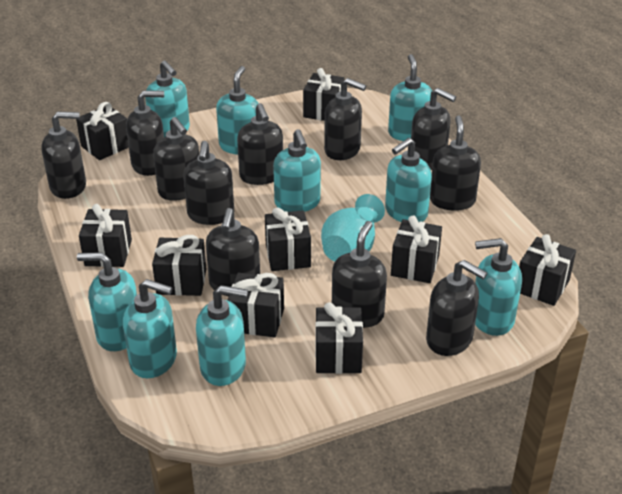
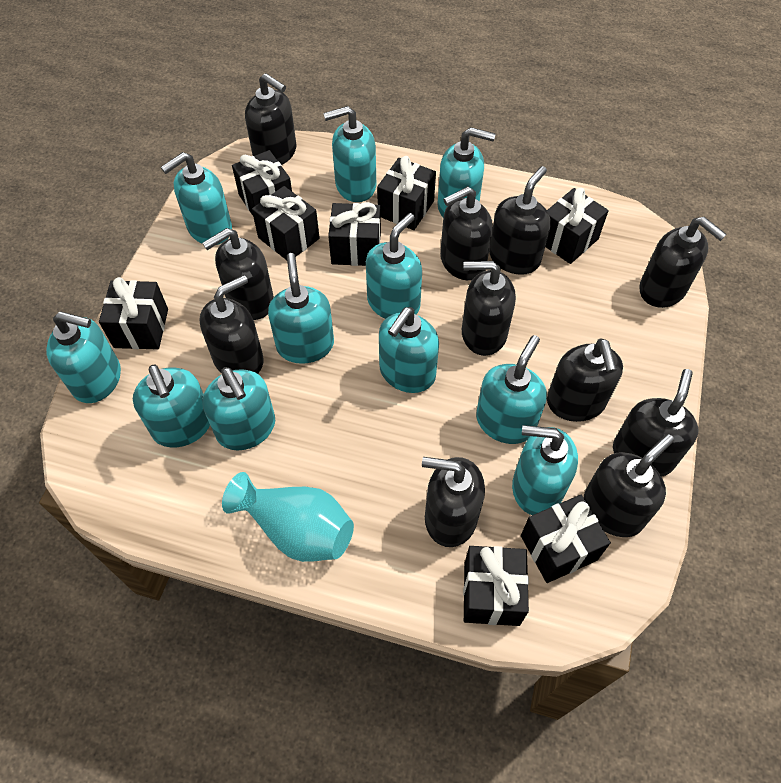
black gift: 9 -> 8
turquoise soap dispenser: 9 -> 11

